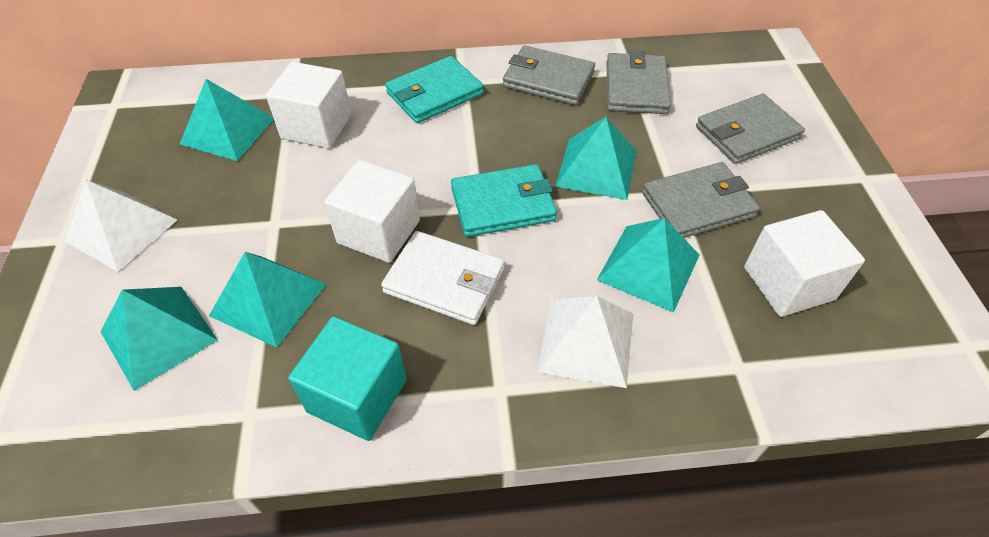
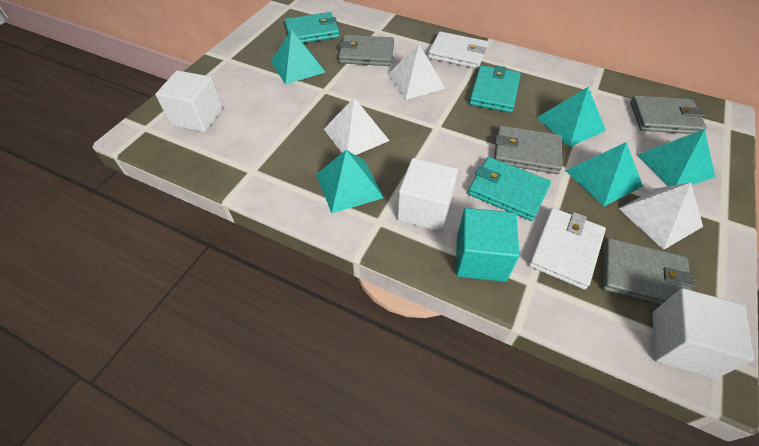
turquoise wallet: 2 -> 3
white pyramid: 2 -> 3
white wallet: 1 -> 2

